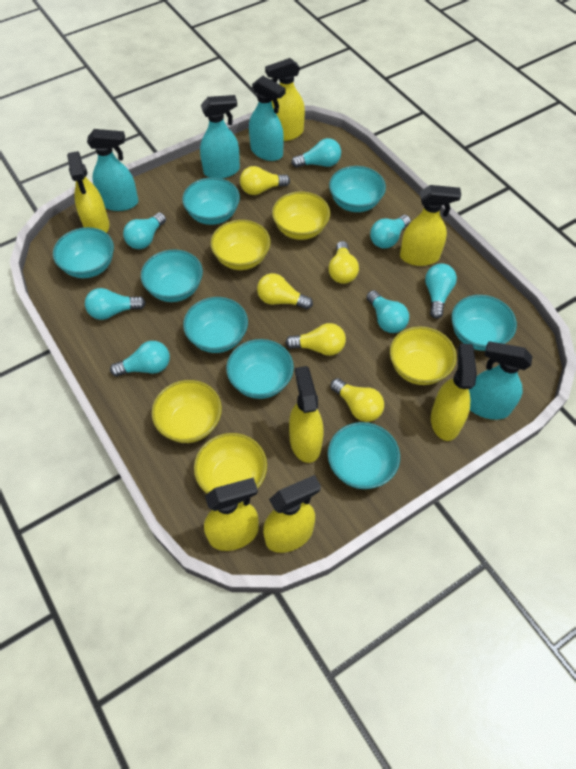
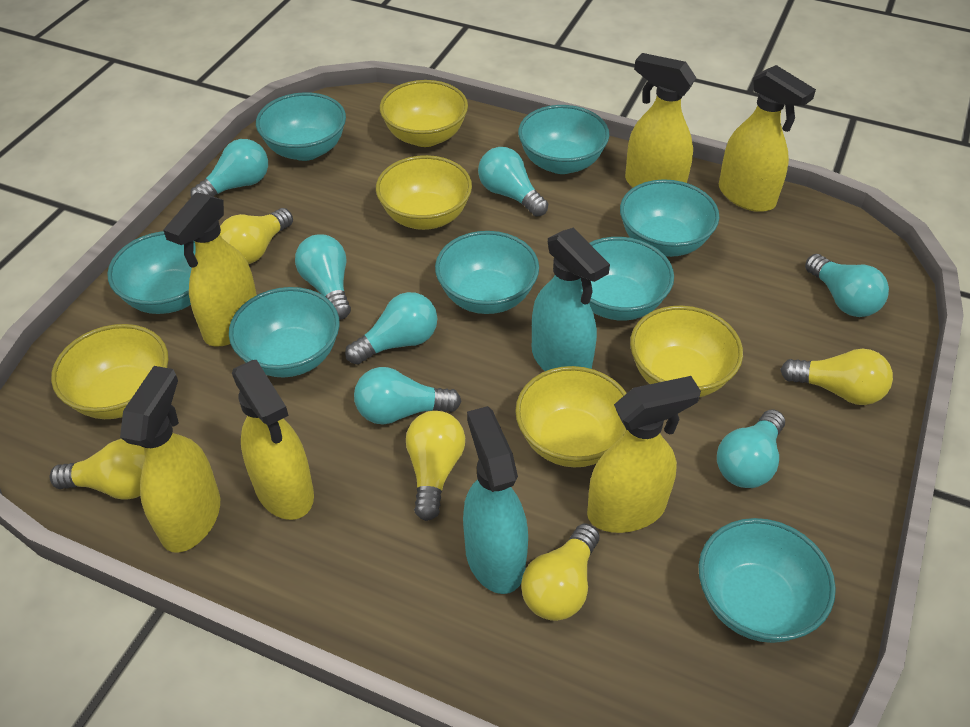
turquoise spray bottle: 4 -> 2
yellow spray bottle: 7 -> 6

